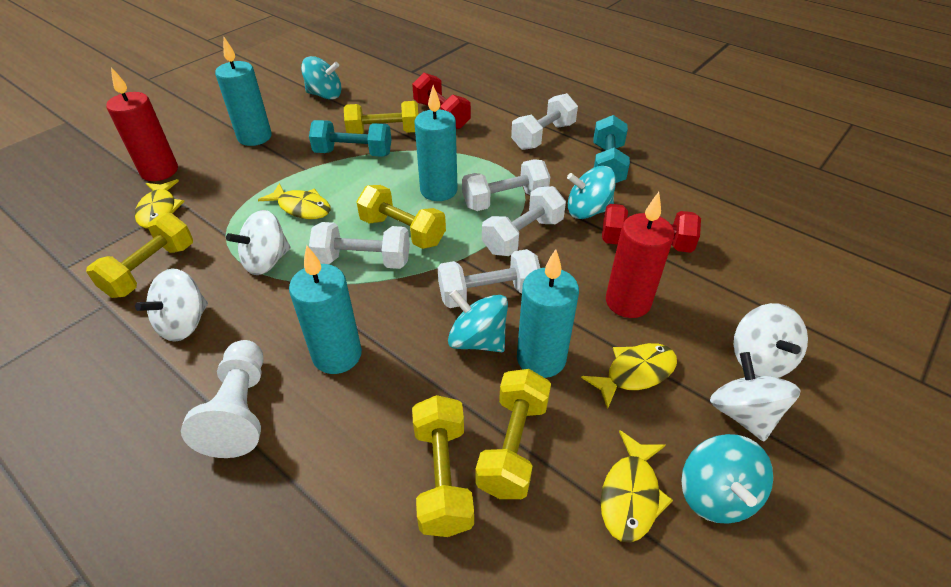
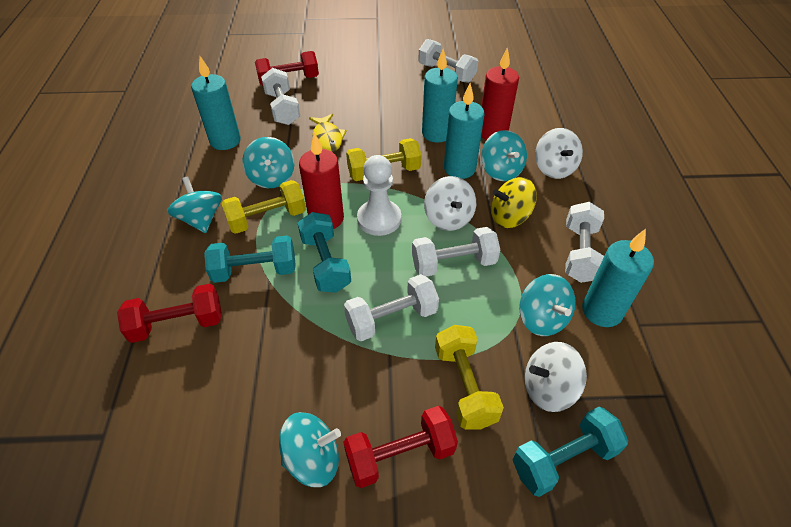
red dumbbell: 2 -> 3
turquoise dumbbell: 2 -> 3
turquoise spinning top: 4 -> 5
white spinning top: 4 -> 3
yellow dumbbell: 5 -> 3
yellow fish: 4 -> 1
yellow spinning top: 0 -> 1

